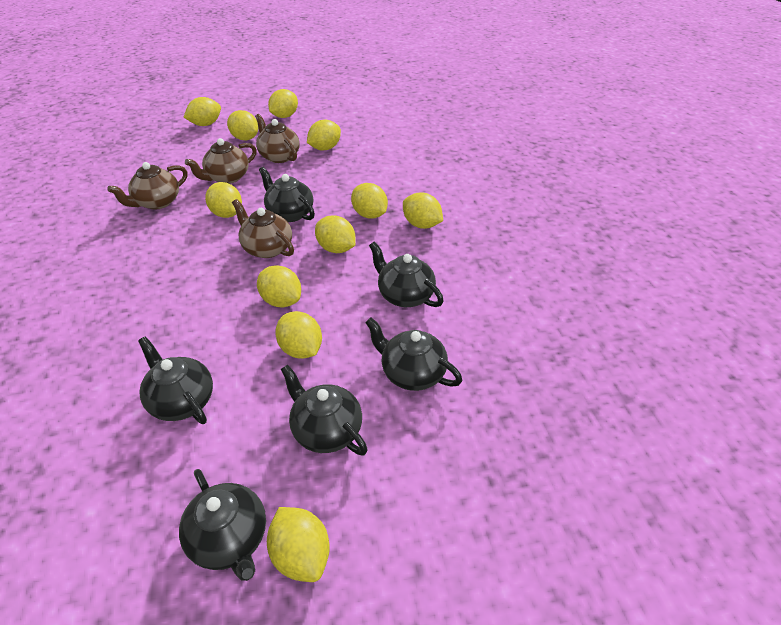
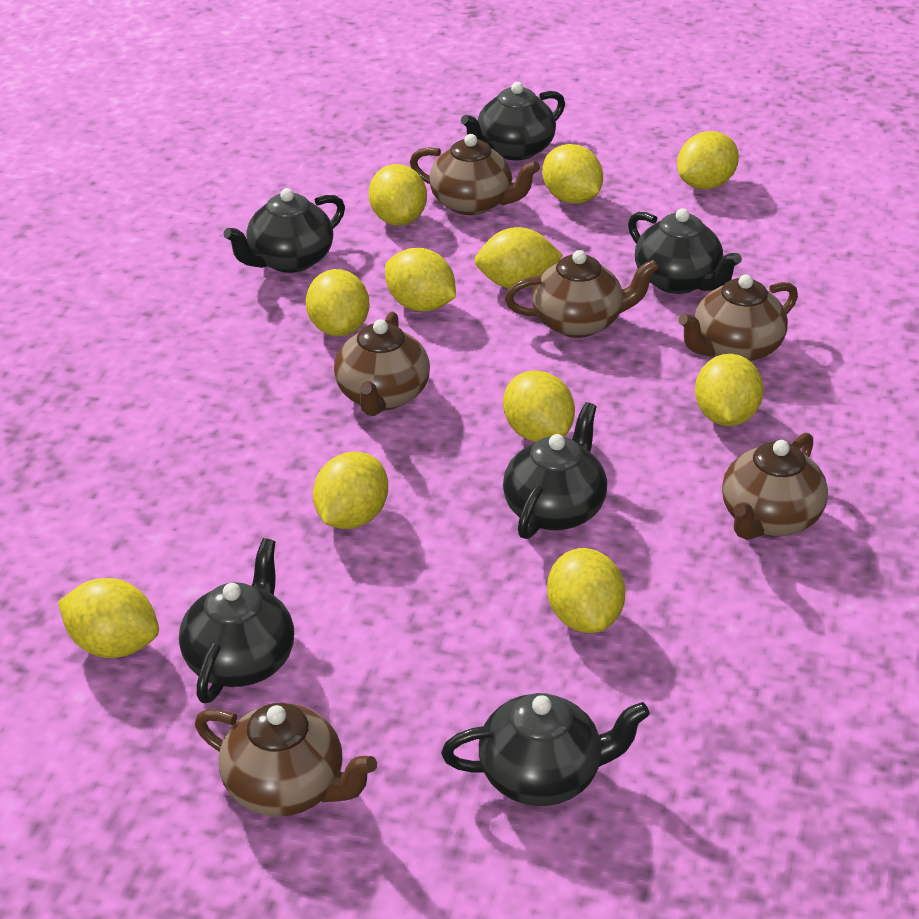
brown teapot: 4 -> 6

